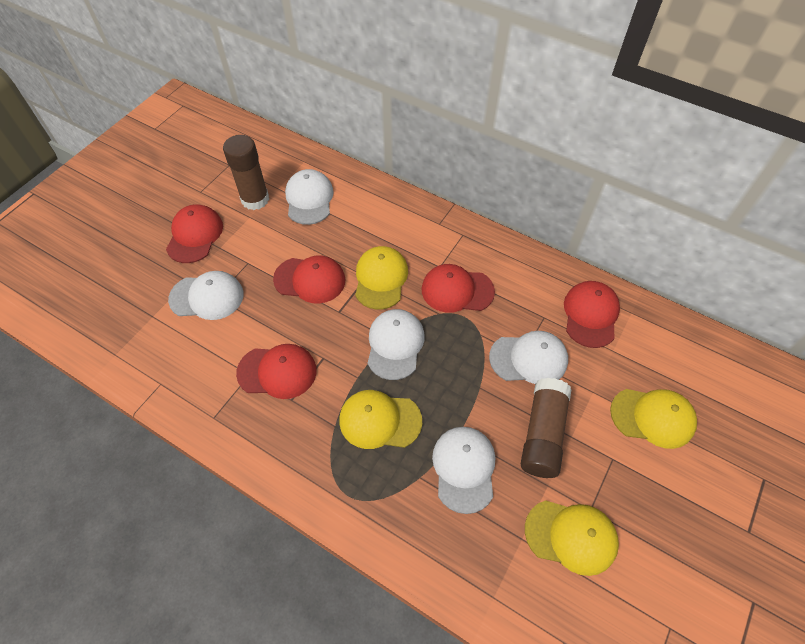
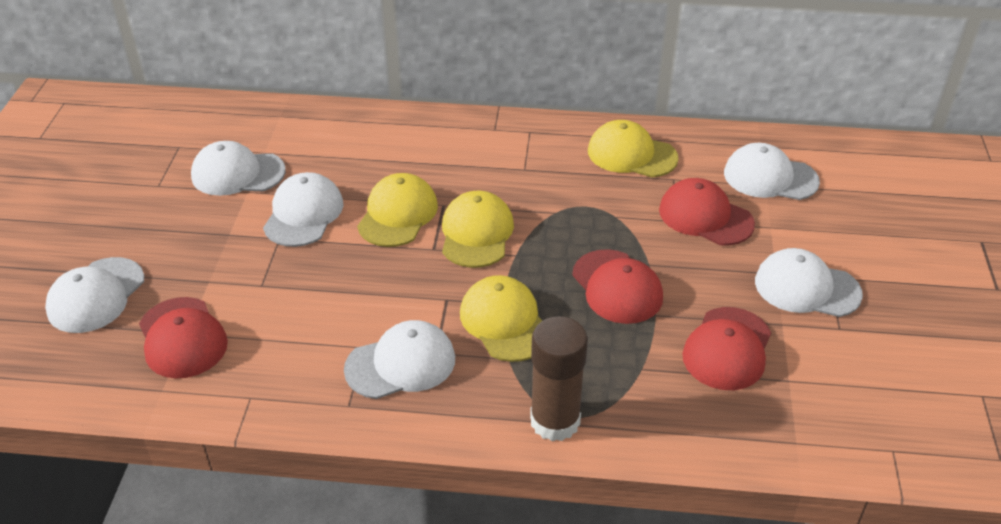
brown glue stick: 2 -> 1
red cap: 5 -> 4
white cap: 5 -> 6

